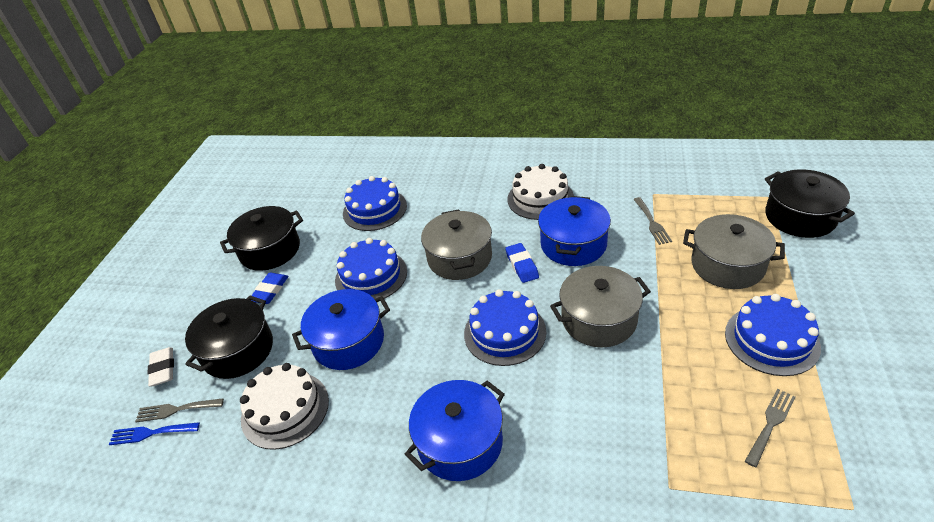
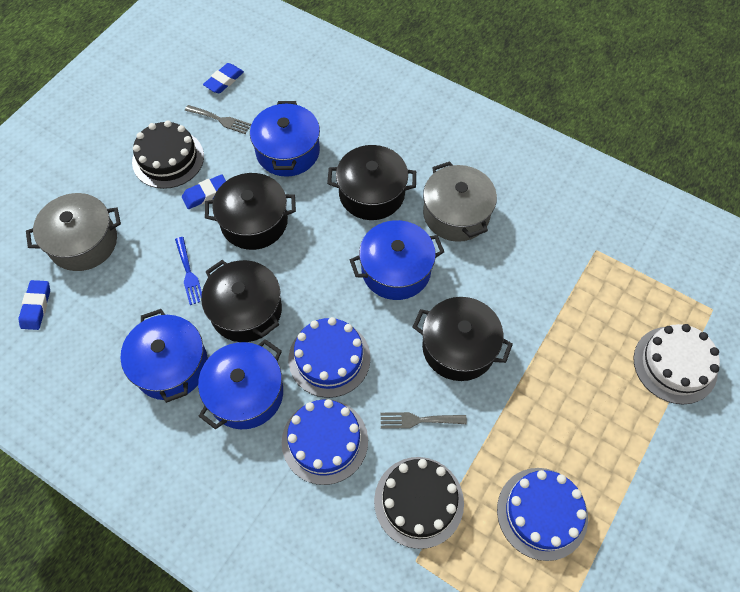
black cake: 0 -> 2
black pot: 3 -> 4
blue cake: 4 -> 3
blue eraser: 2 -> 3
blue pot: 3 -> 4
grey fork: 3 -> 2
grey pot: 3 -> 2
white cake: 2 -> 1
white eraser: 1 -> 0

